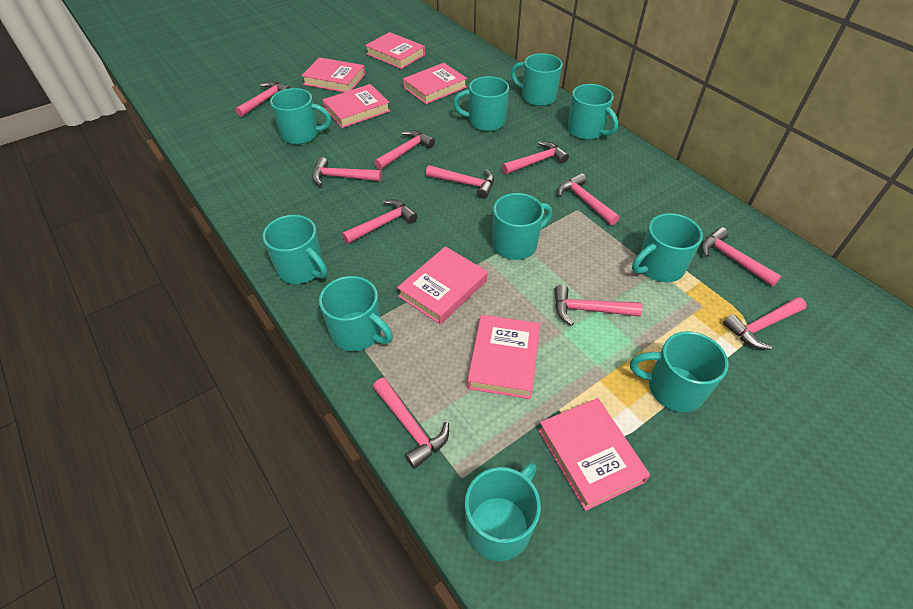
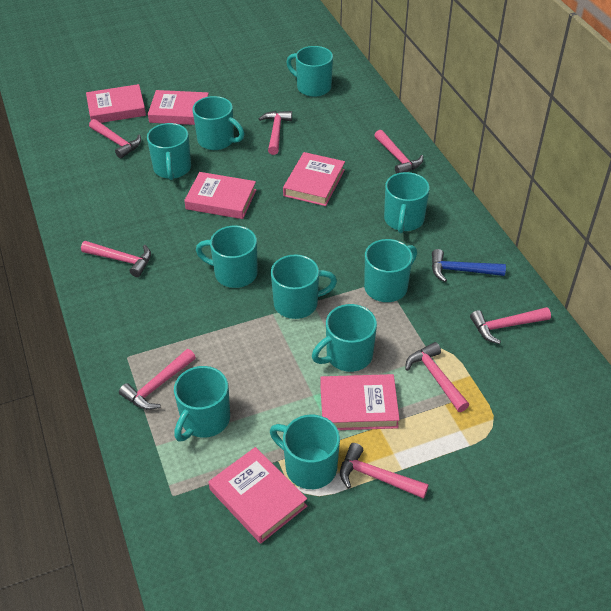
blue hammer: 0 -> 1
pink book: 7 -> 6
pink hammer: 11 -> 8

